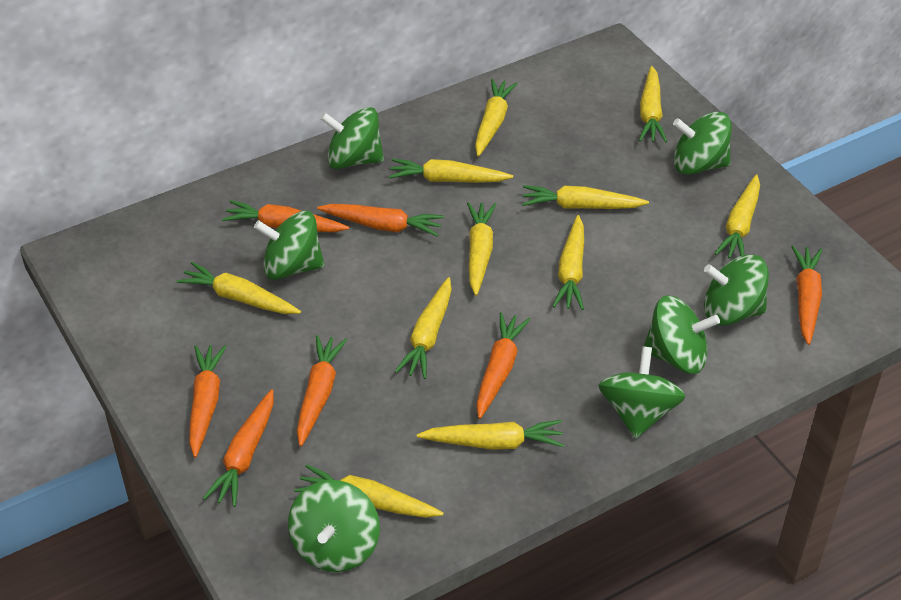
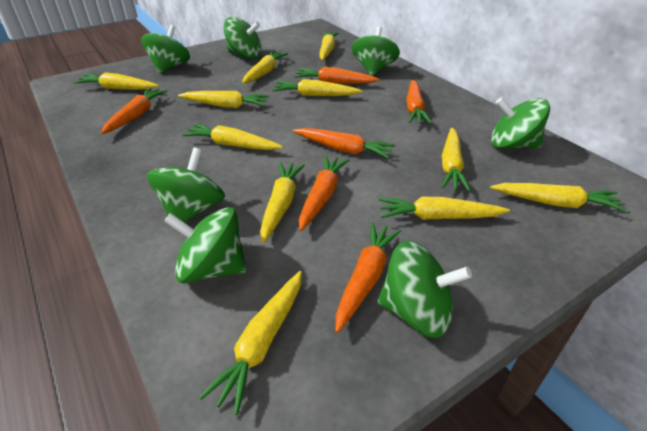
orange carrot: 7 -> 6

